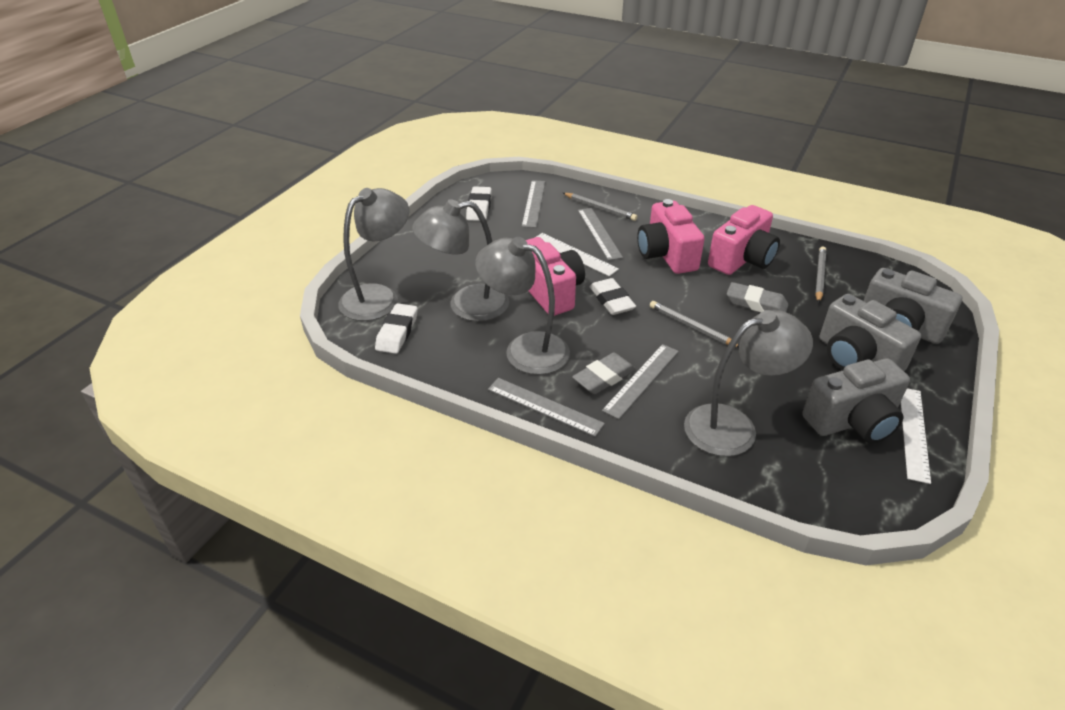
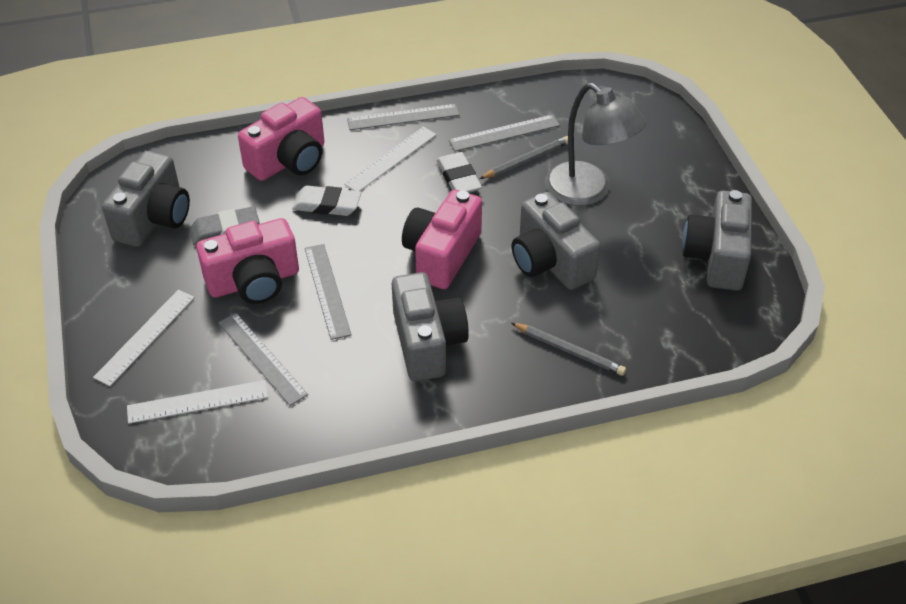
grey camera: 3 -> 4
grey eraser: 2 -> 1
grey lamp: 4 -> 1
grey pencil: 3 -> 2
white eraser: 3 -> 2
white ruler: 2 -> 3

